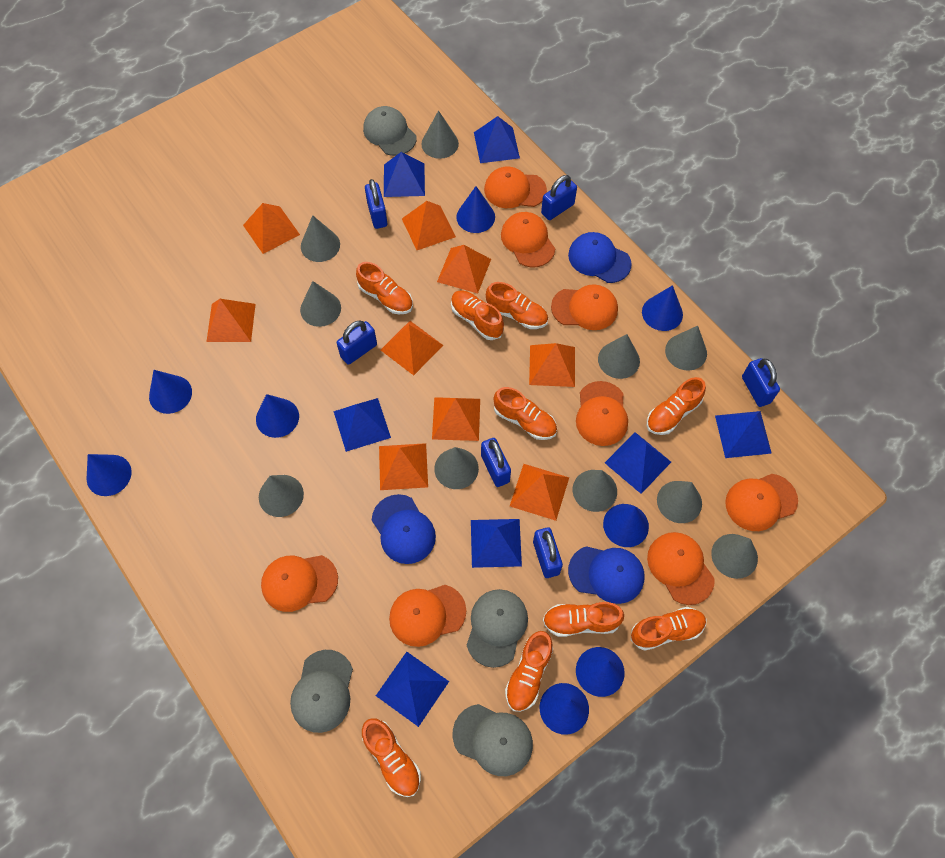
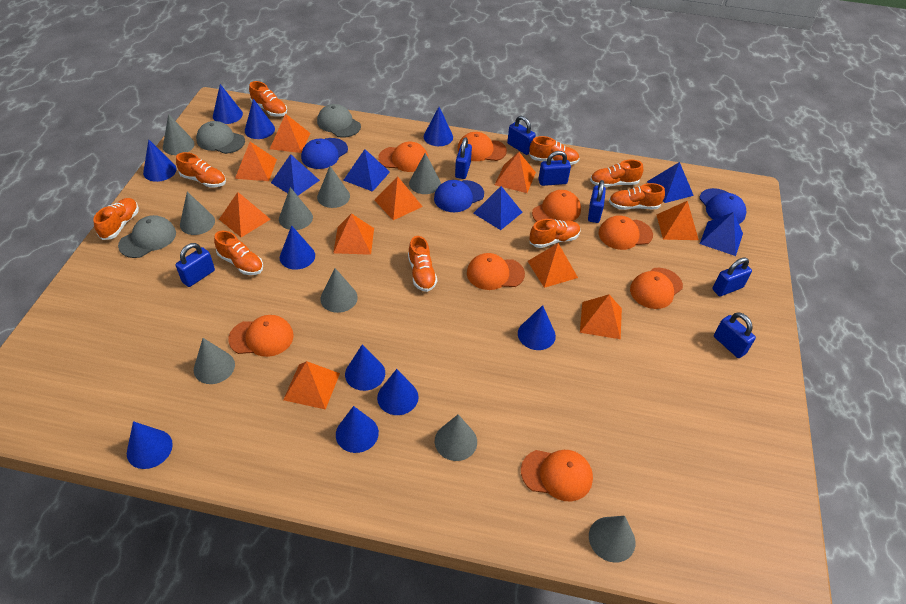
blue cone: 8 -> 10
blue padlock: 6 -> 7
blue pyramid: 7 -> 5
grey cap: 4 -> 3
grey cone: 10 -> 9
orange pyramid: 9 -> 10

